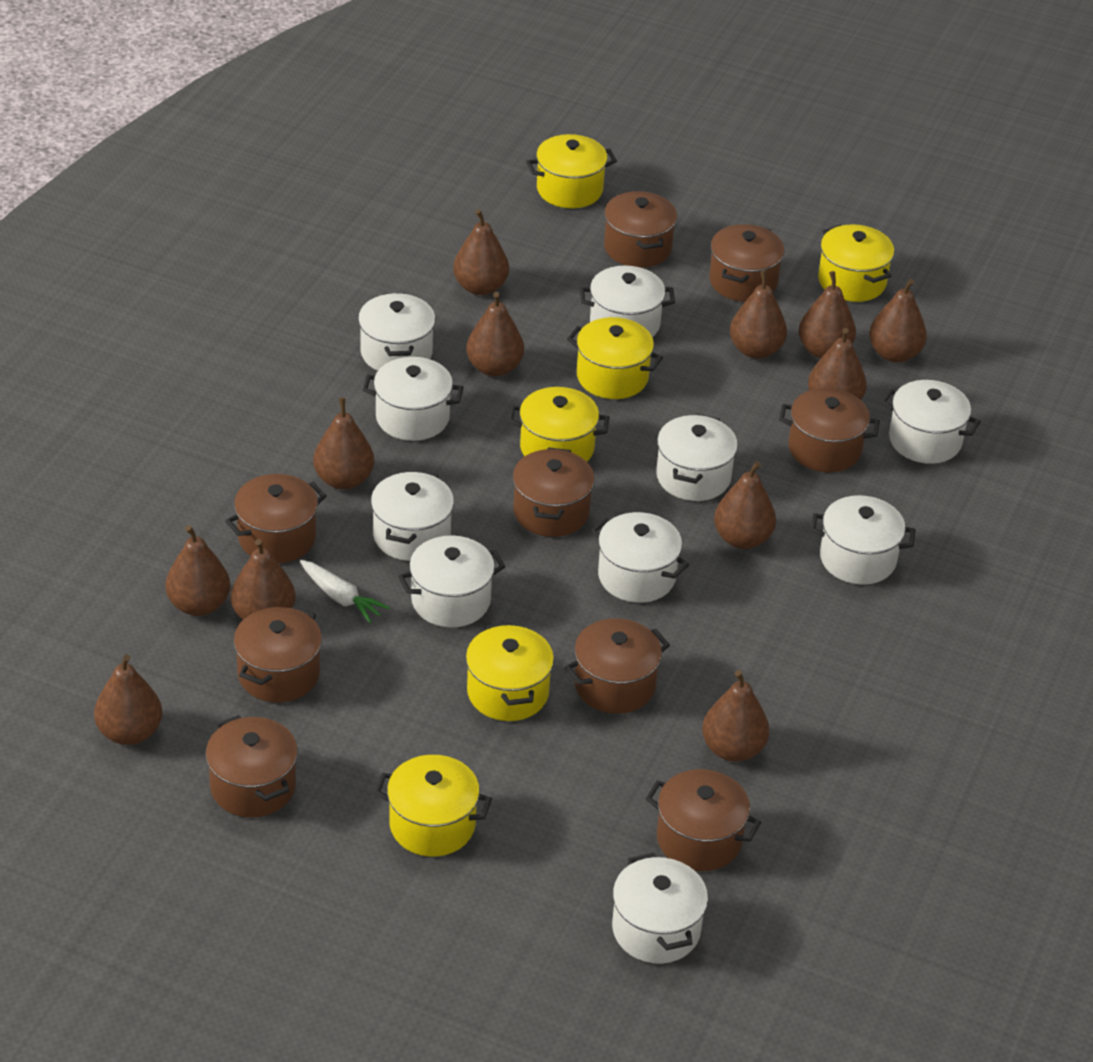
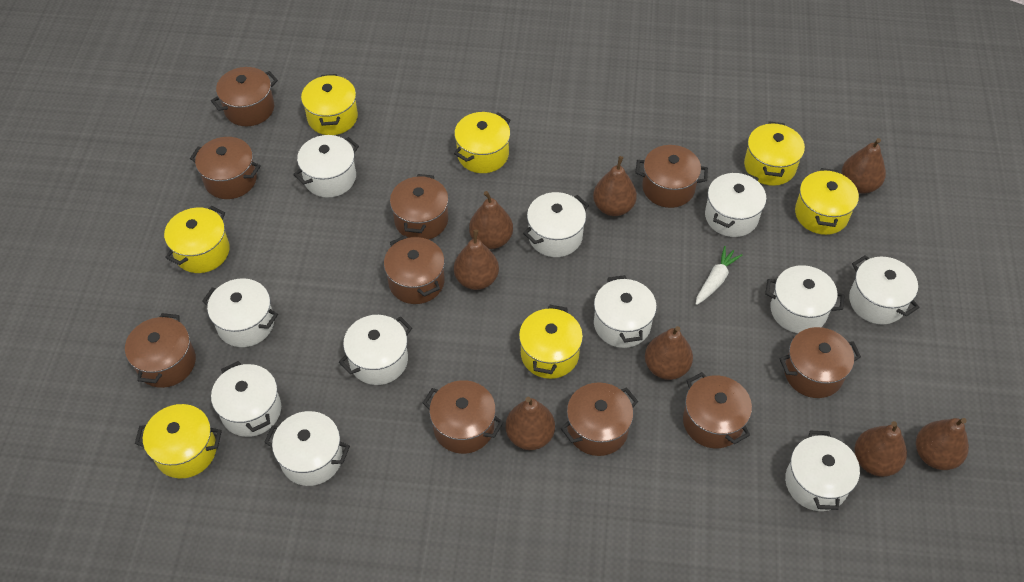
brown pear: 12 -> 8
brown pot: 9 -> 10
white pot: 10 -> 11
yellow pot: 6 -> 7

